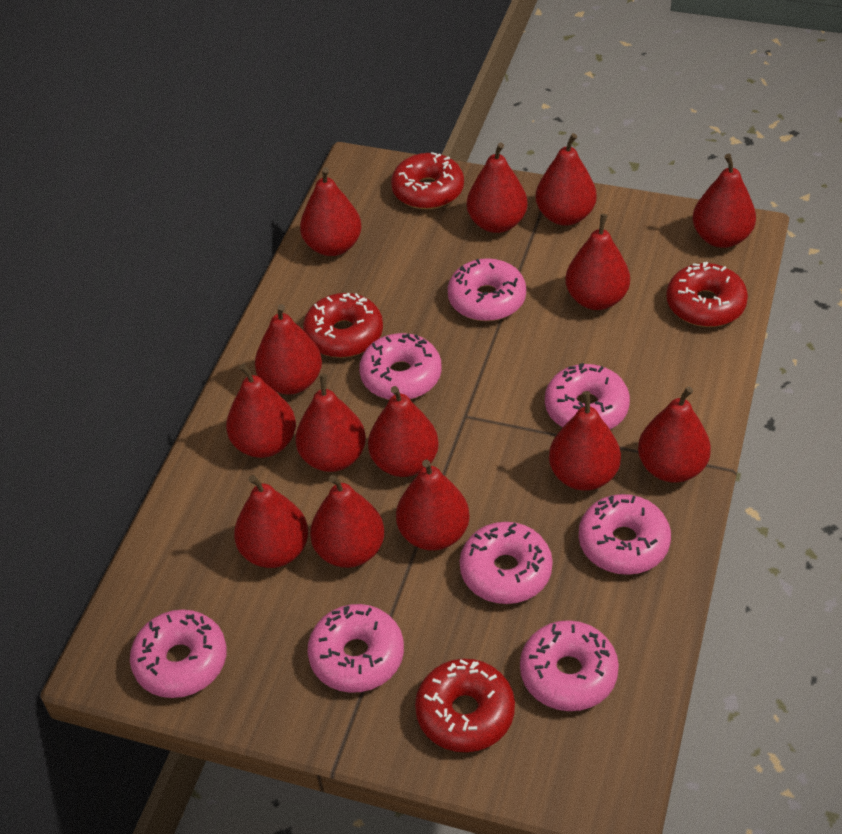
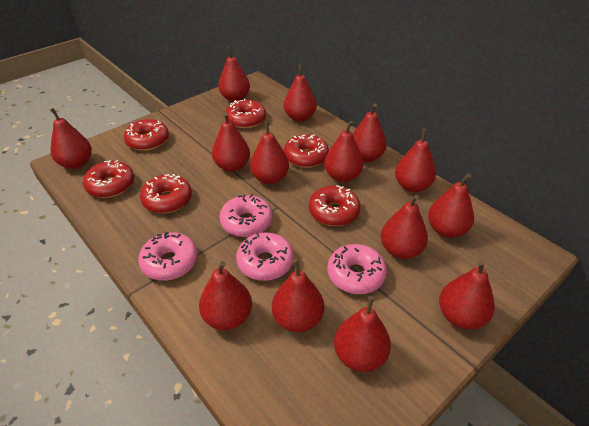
pink donut: 8 -> 4
red donut: 4 -> 6

